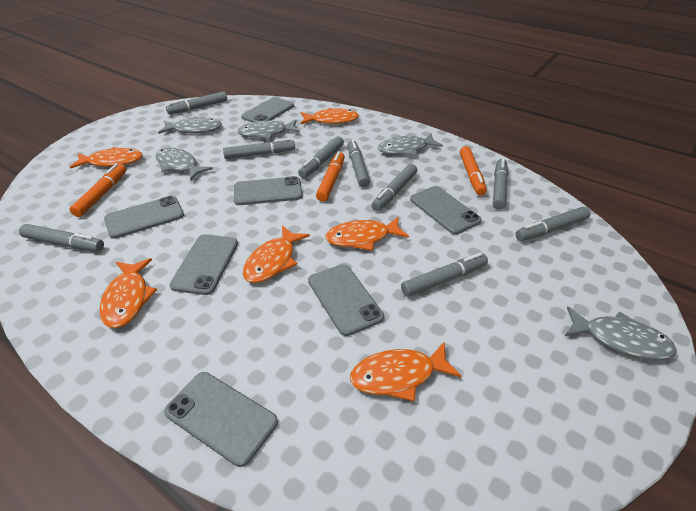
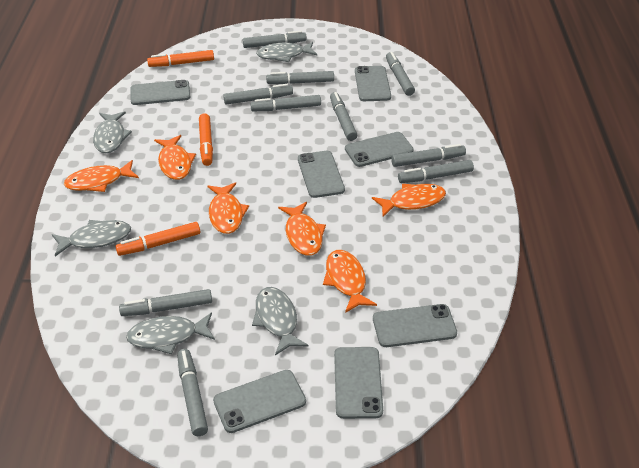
grey marker: 9 -> 10

